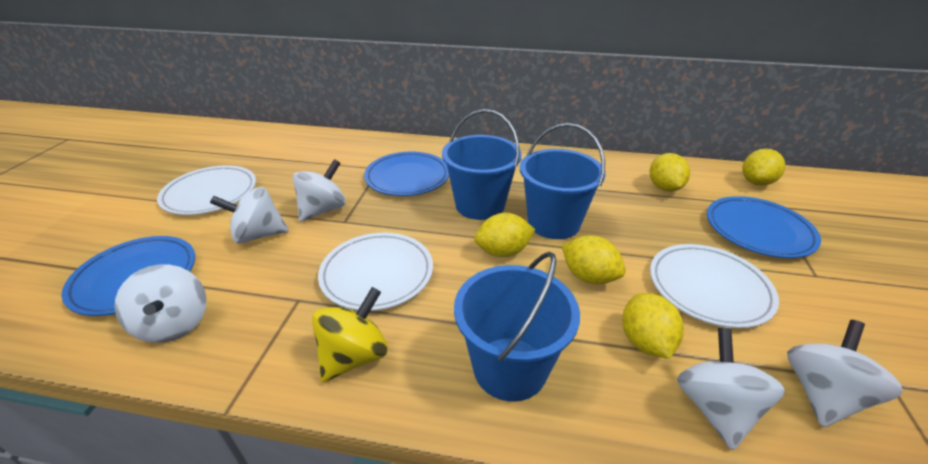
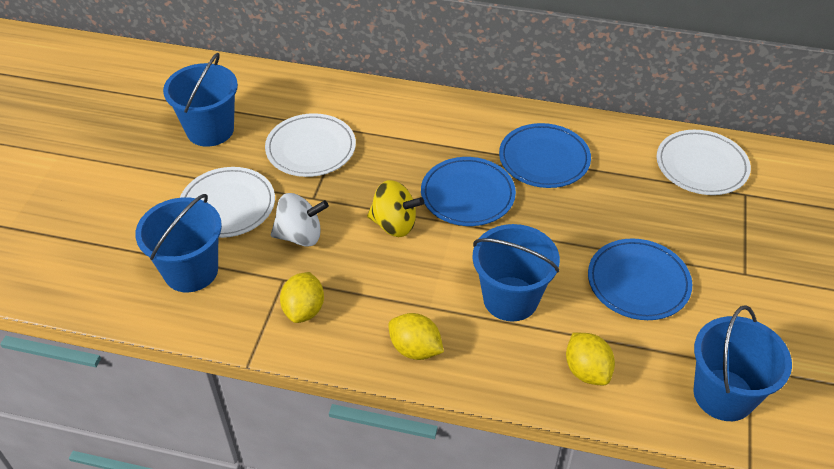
blue bucket: 3 -> 4
white spinning top: 5 -> 1
yellow lemon: 5 -> 3

